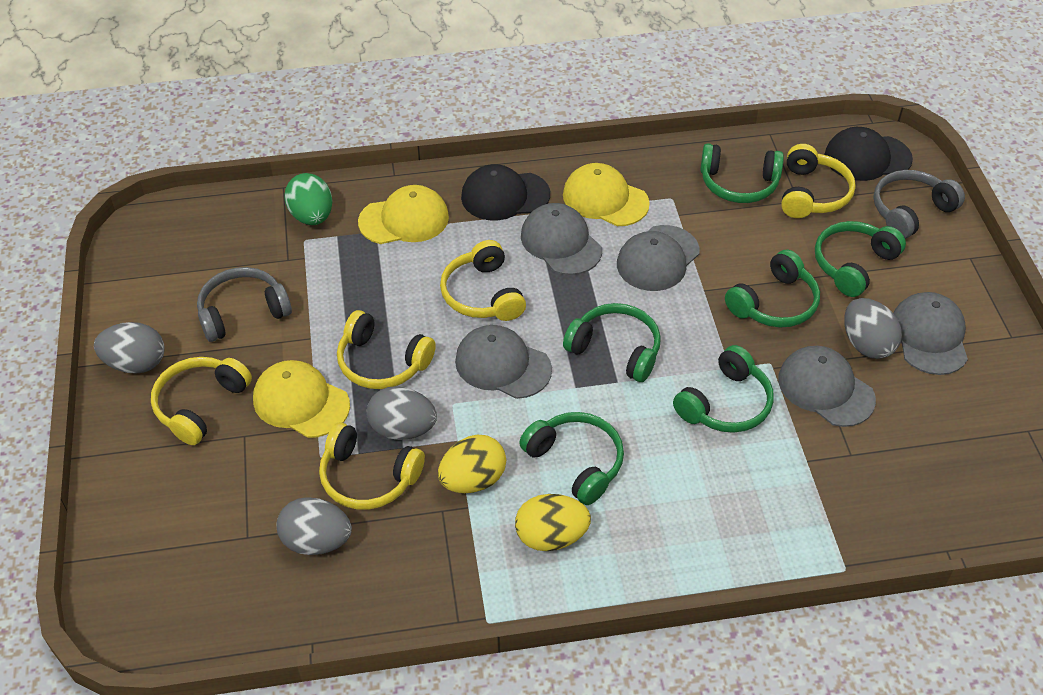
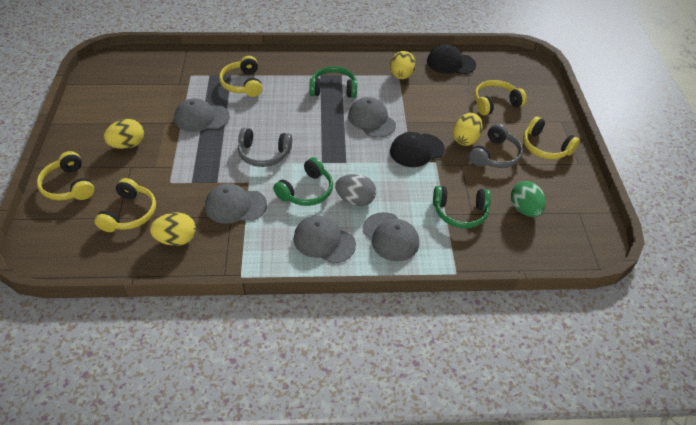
green headphones: 6 -> 3
grey egg: 4 -> 1
yellow cap: 3 -> 0
yellow egg: 2 -> 4

